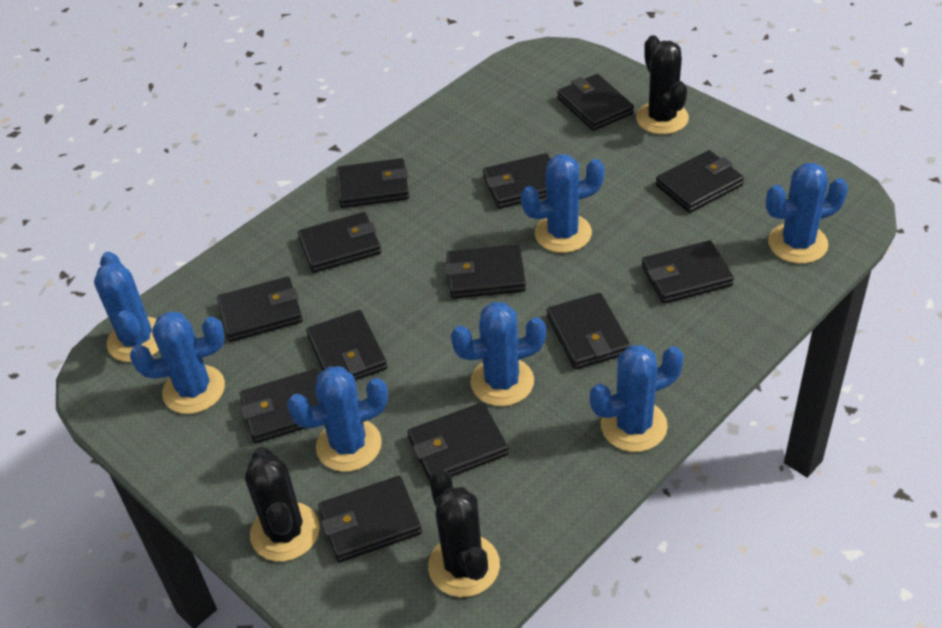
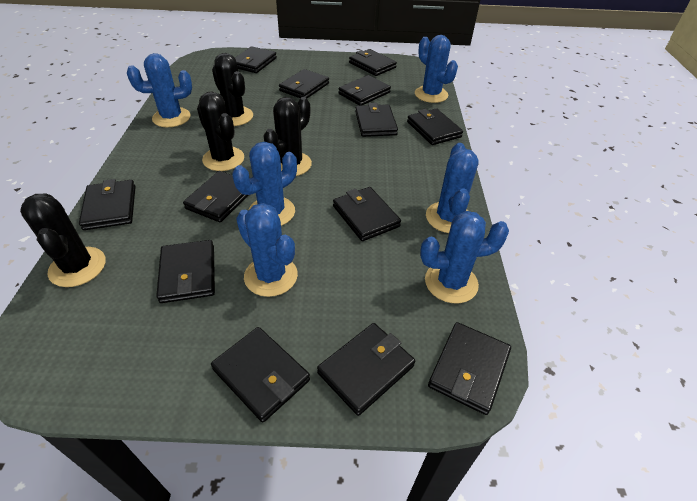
black cactus: 3 -> 4
blue cactus: 7 -> 6

